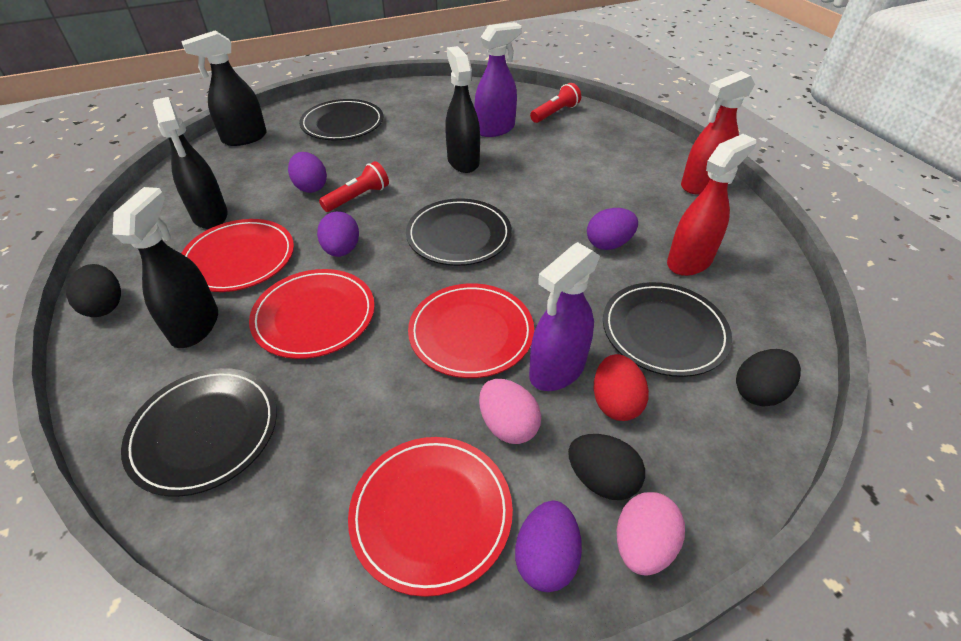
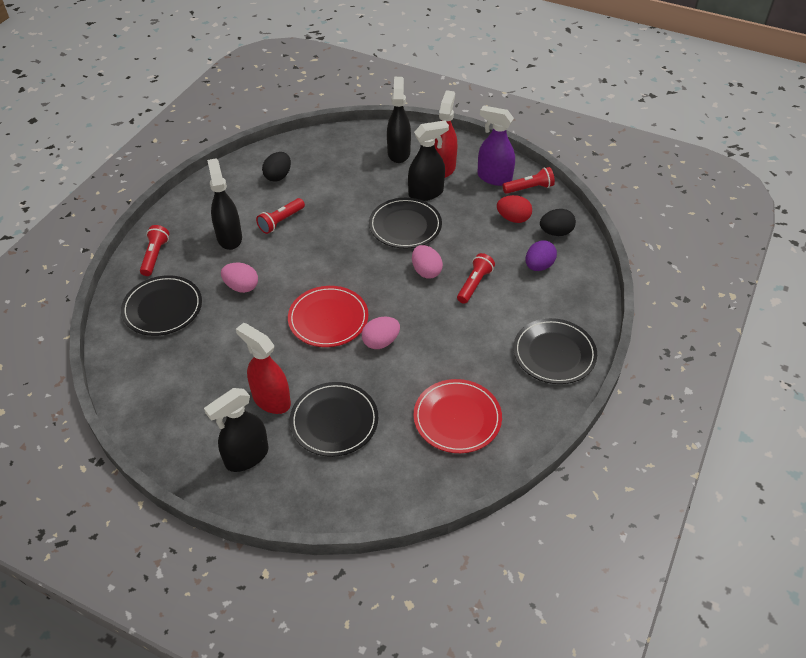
black egg: 3 -> 2
pink egg: 2 -> 3
purple egg: 4 -> 1
purple spray bottle: 2 -> 1
red flashlight: 2 -> 4
red plate: 4 -> 2

